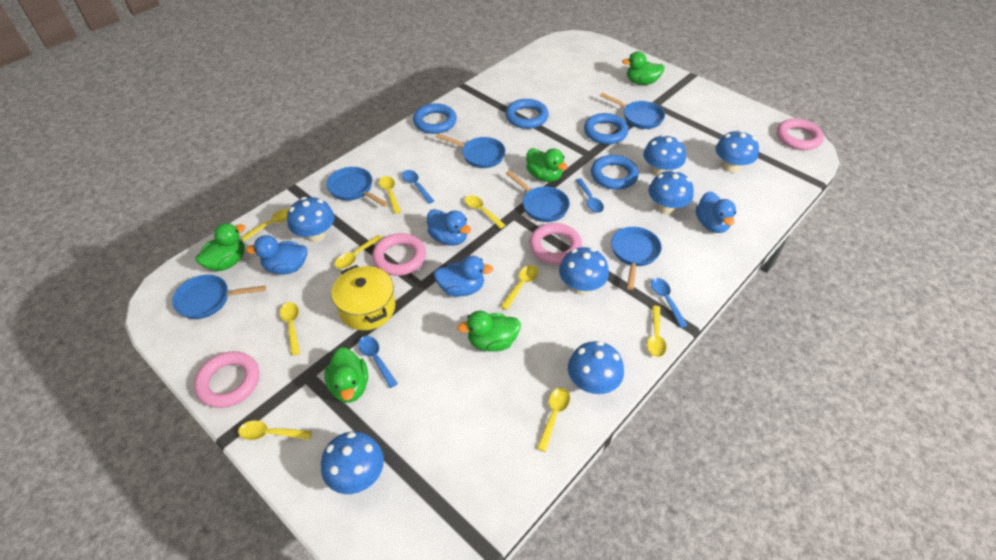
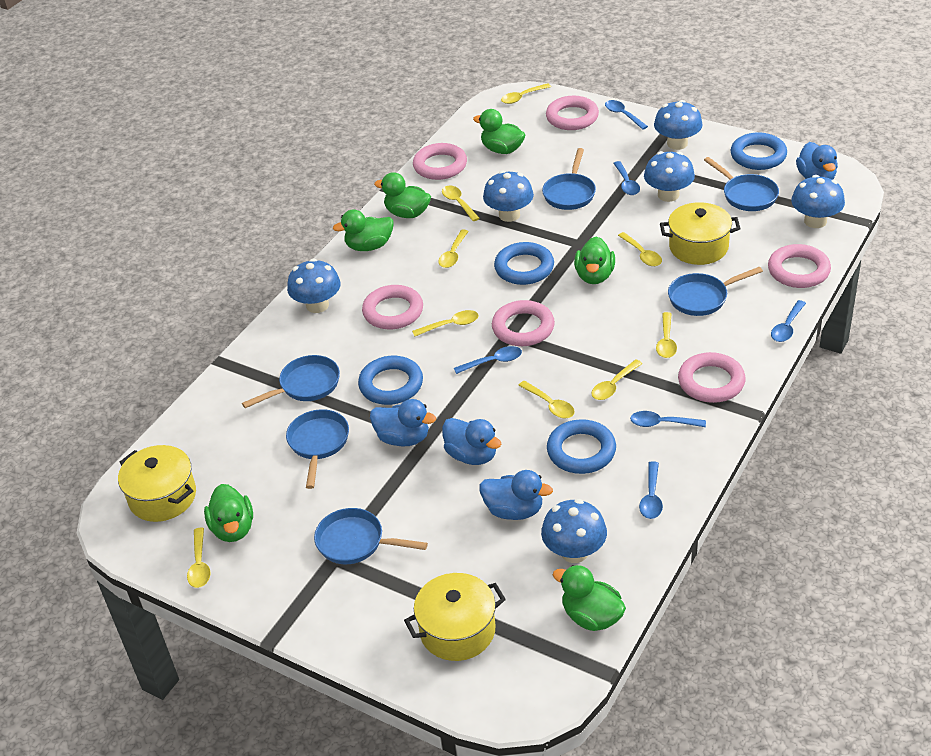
blue mushroom: 7 -> 6
blue spoon: 4 -> 6
green duck: 5 -> 6
pink ring: 4 -> 6
yellow pot: 1 -> 3

